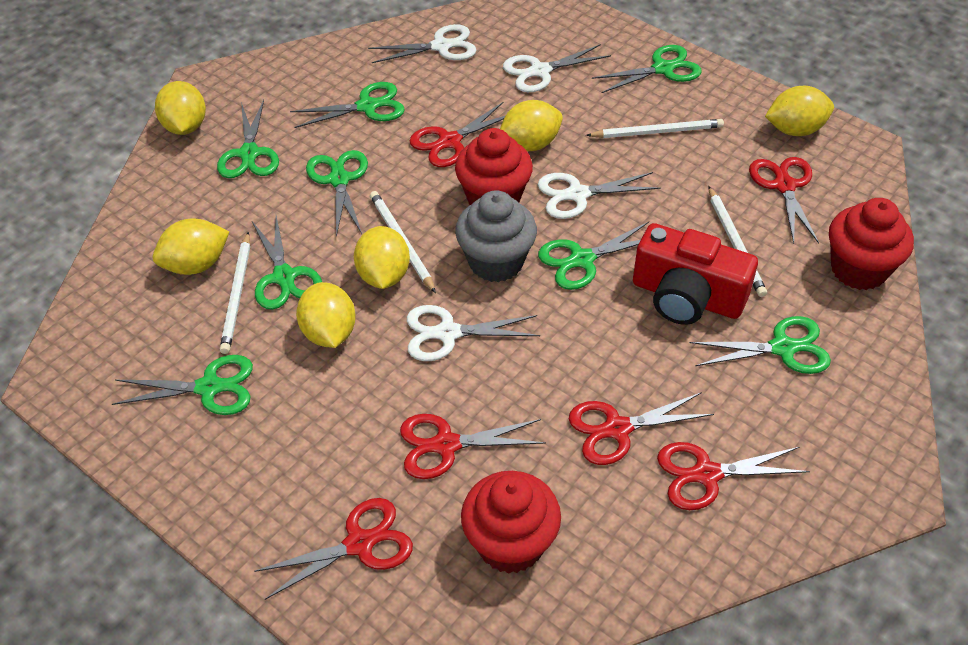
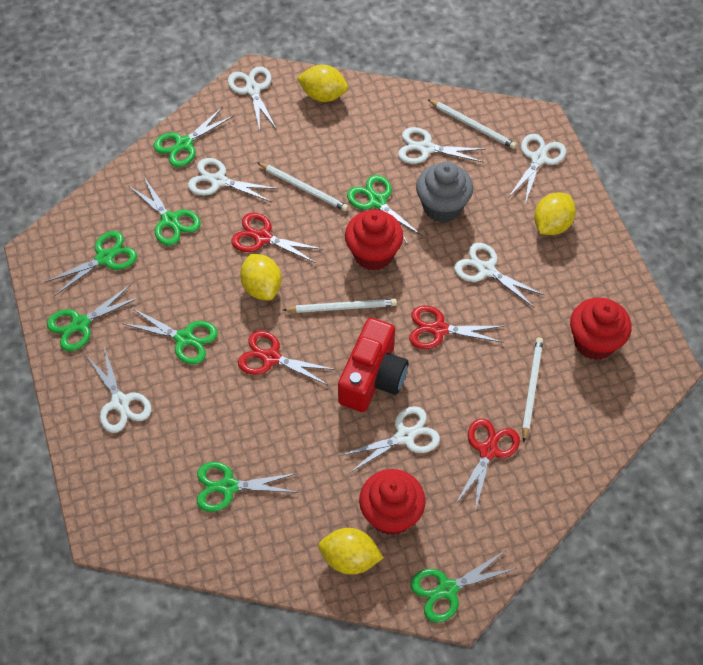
red scissors: 6 -> 4
white scissors: 4 -> 7
yellow lemon: 6 -> 4

